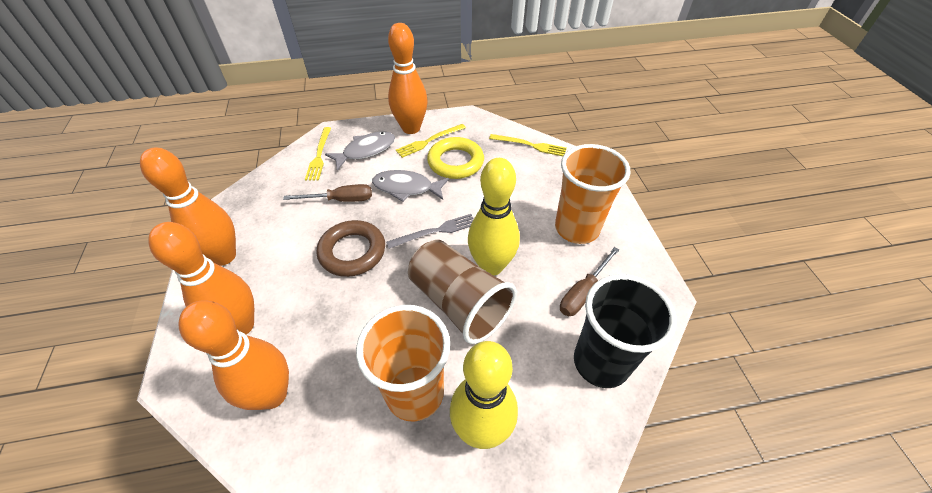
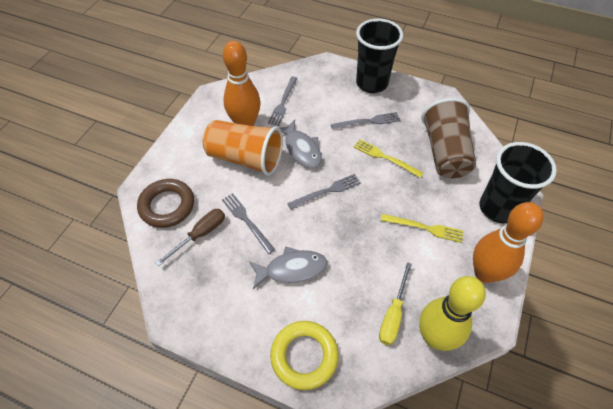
black cup: 1 -> 2
brown screwdriver: 2 -> 1
grey fork: 1 -> 4
orange bowling pin: 4 -> 2
orange cup: 2 -> 1
yellow bowling pin: 2 -> 1
yellow fork: 3 -> 2
yellow screwdriver: 0 -> 1

